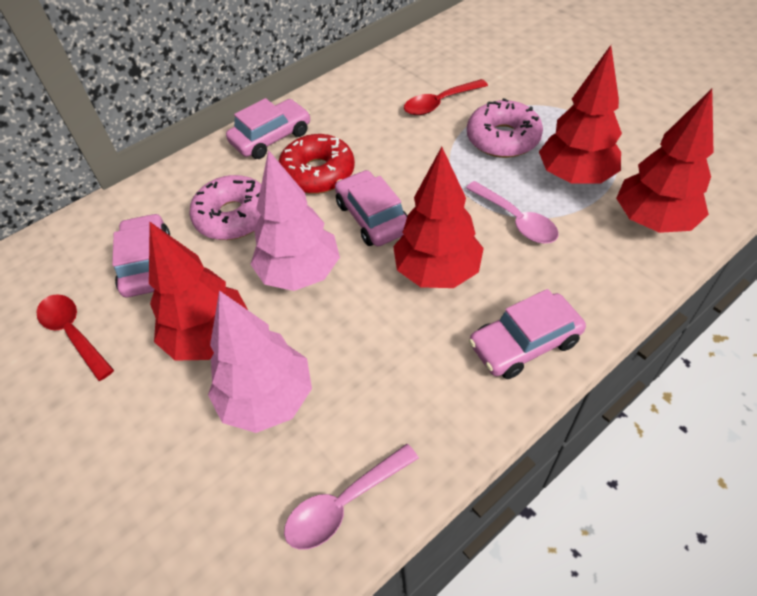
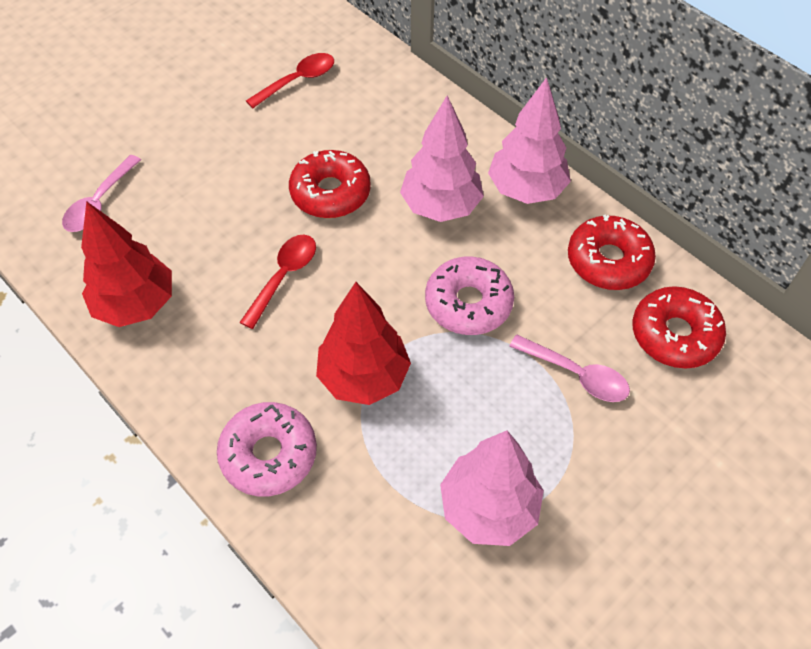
pink car: 4 -> 0
pink tree: 2 -> 3
red donut: 1 -> 3
red tree: 4 -> 2

